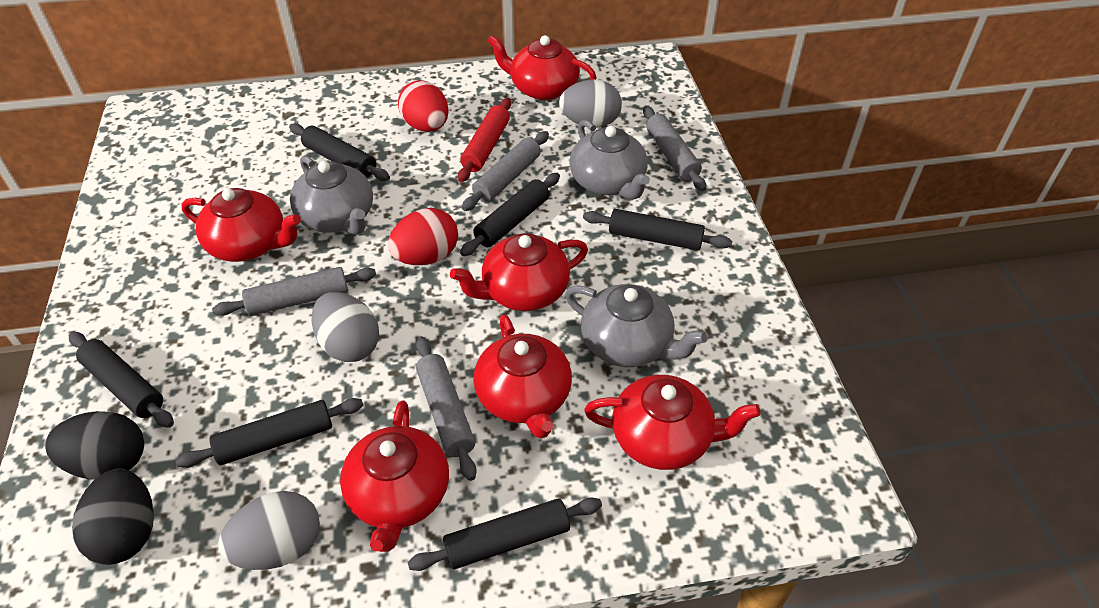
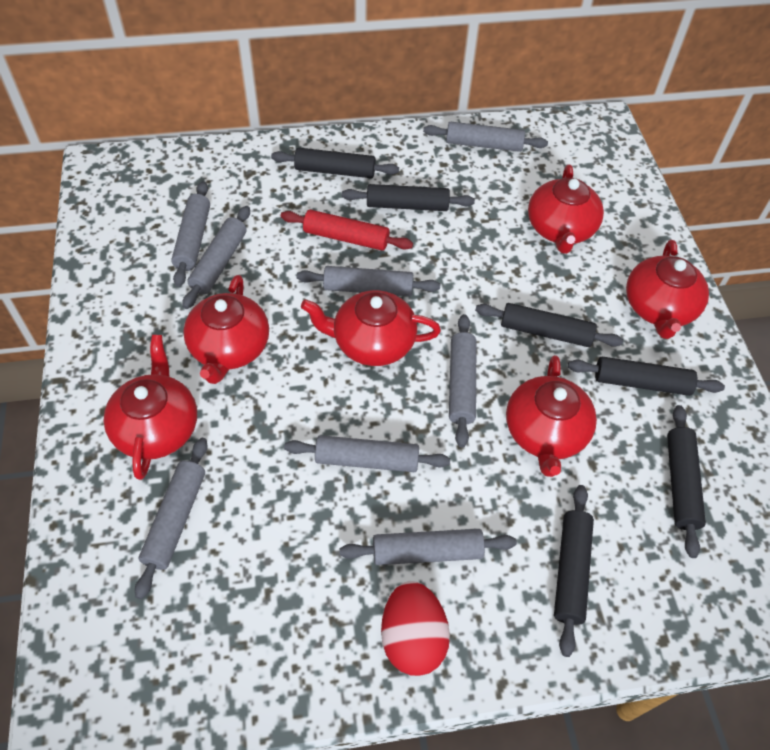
black egg: 2 -> 0
grey egg: 3 -> 0
grey rolling pin: 4 -> 8
grey teapot: 3 -> 0
red egg: 2 -> 1

